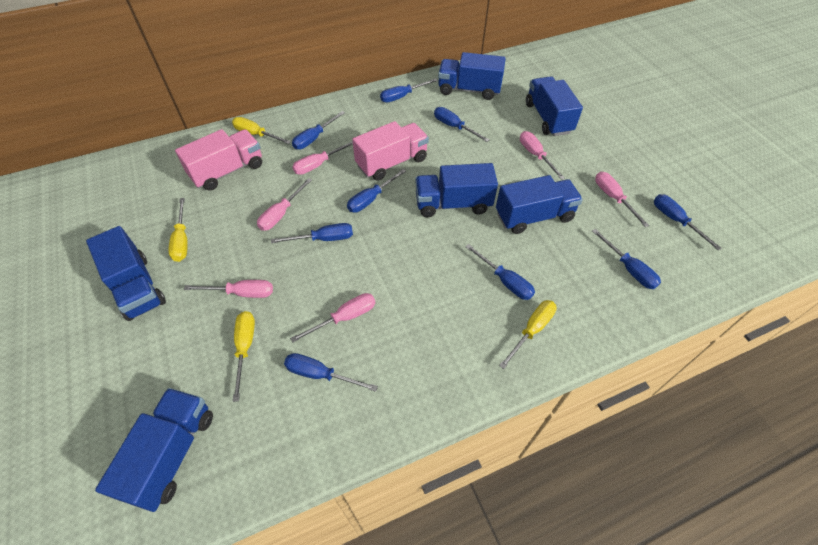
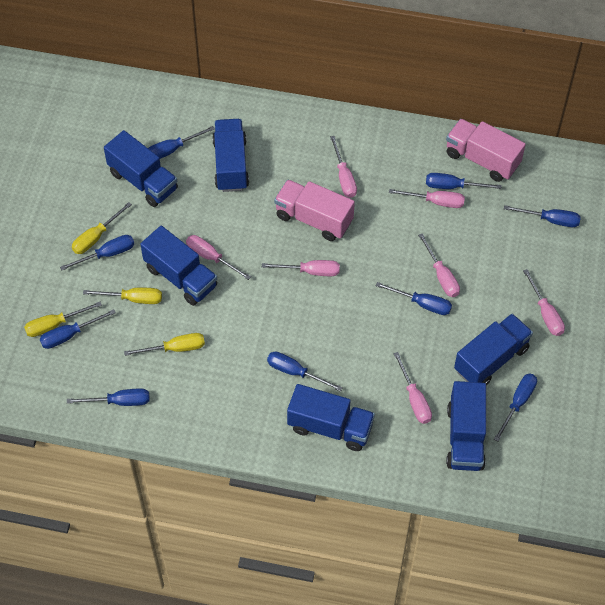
pink screwdriver: 6 -> 7

